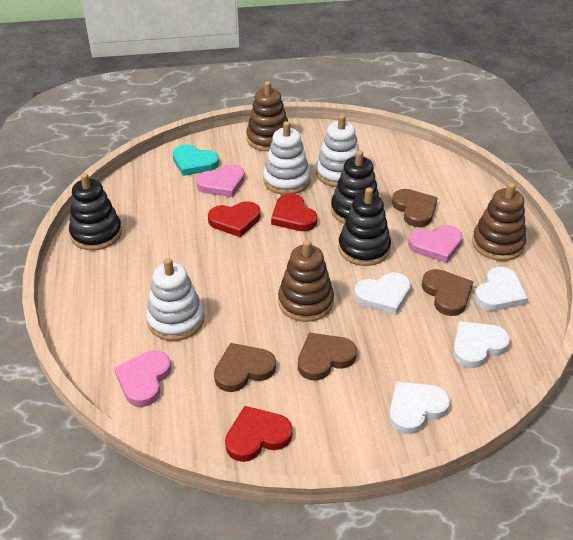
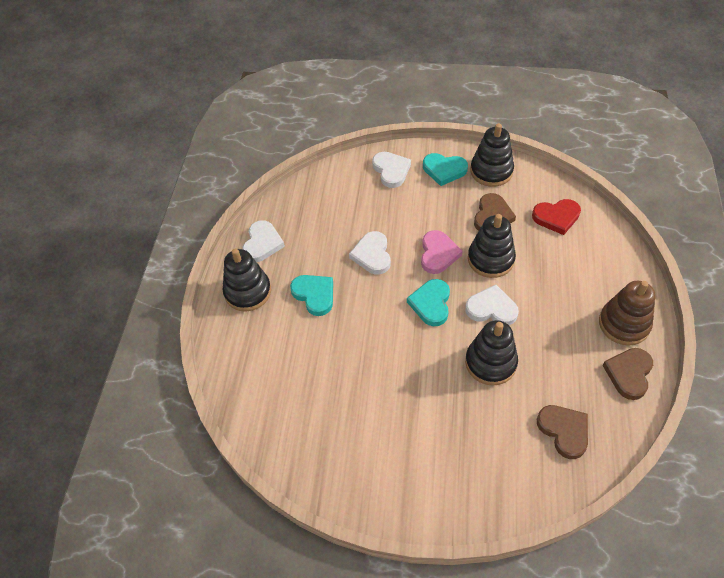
black stacking toy: 3 -> 4
brown heart: 4 -> 3
brown stacking toy: 3 -> 1
pink heart: 3 -> 1
red heart: 3 -> 1
turquoise heart: 1 -> 3
white stacking toy: 3 -> 0

